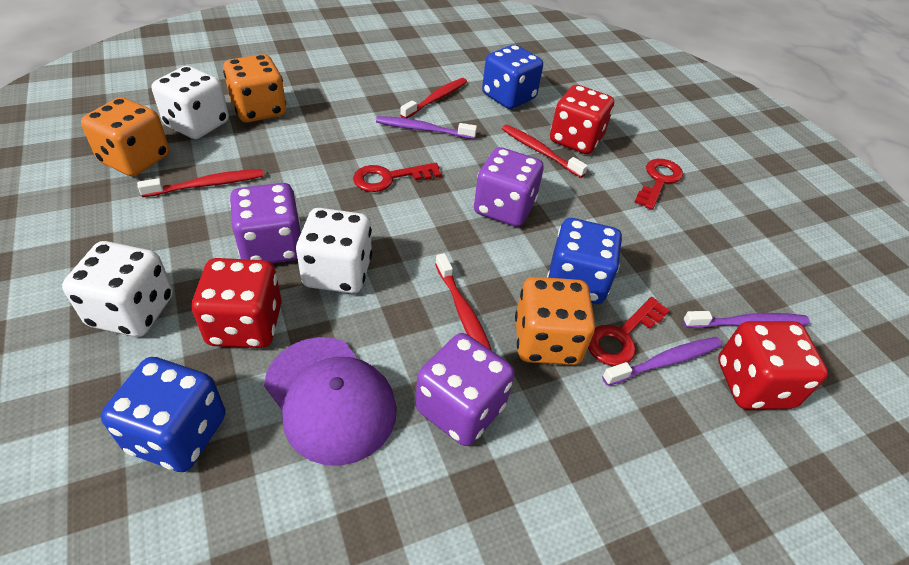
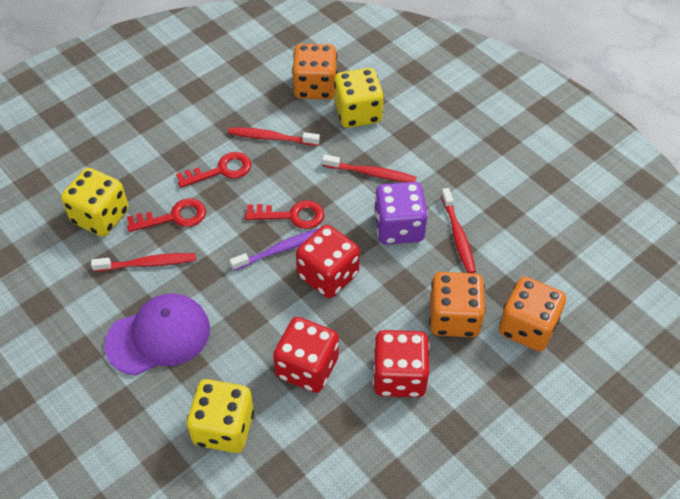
blue dice: 3 -> 0
purple dice: 3 -> 1
purple toothbrush: 3 -> 1
white dice: 3 -> 0
yellow dice: 0 -> 3

